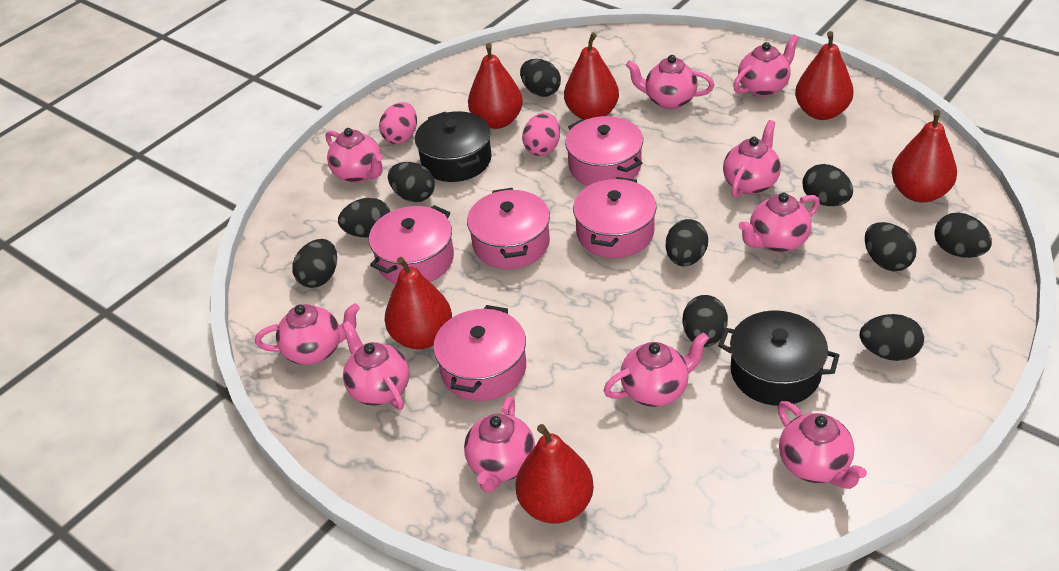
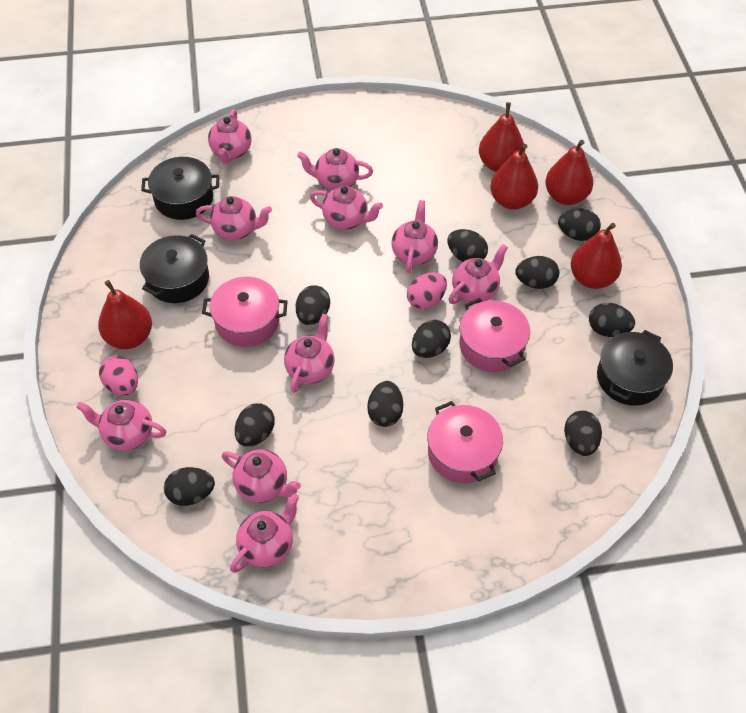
black pot: 2 -> 3
pink pot: 5 -> 3
red pear: 6 -> 5

